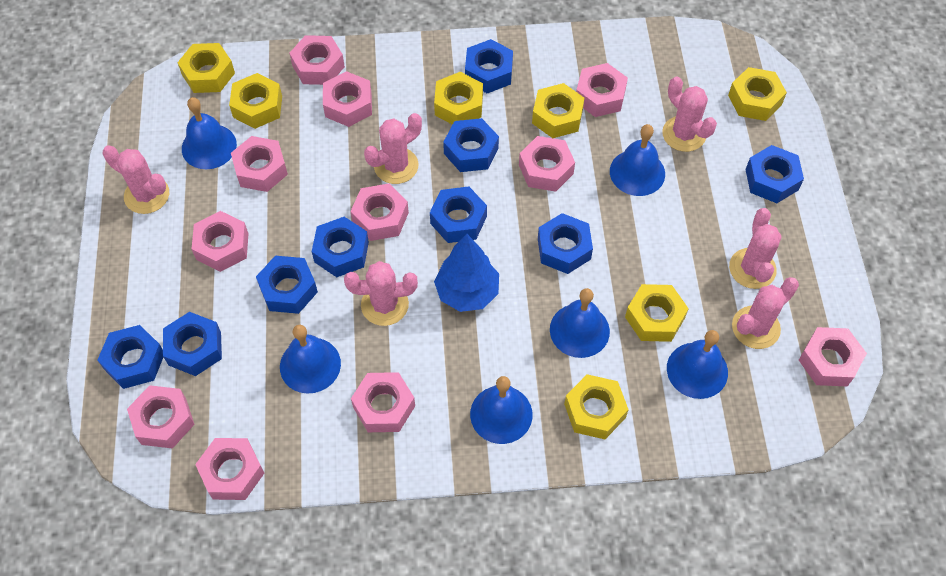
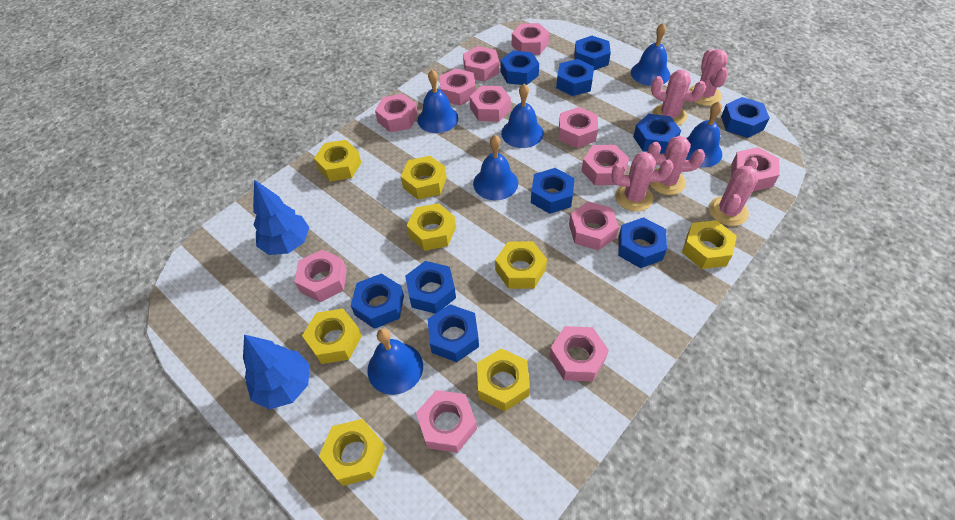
blue nut: 9 -> 10
blue tree: 1 -> 2
pink cactus: 6 -> 5
pink nut: 11 -> 12
yellow nut: 7 -> 8

